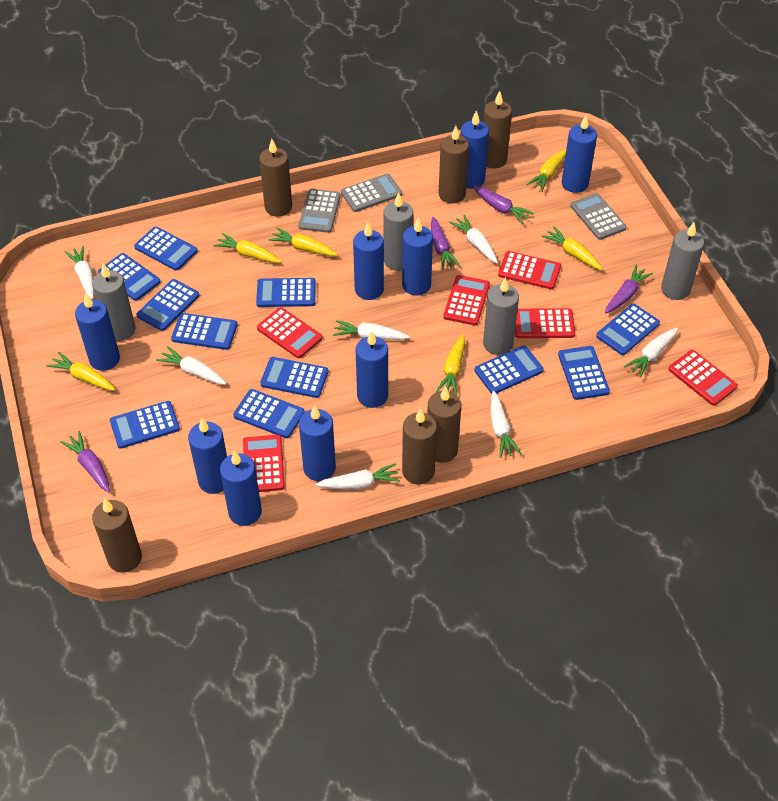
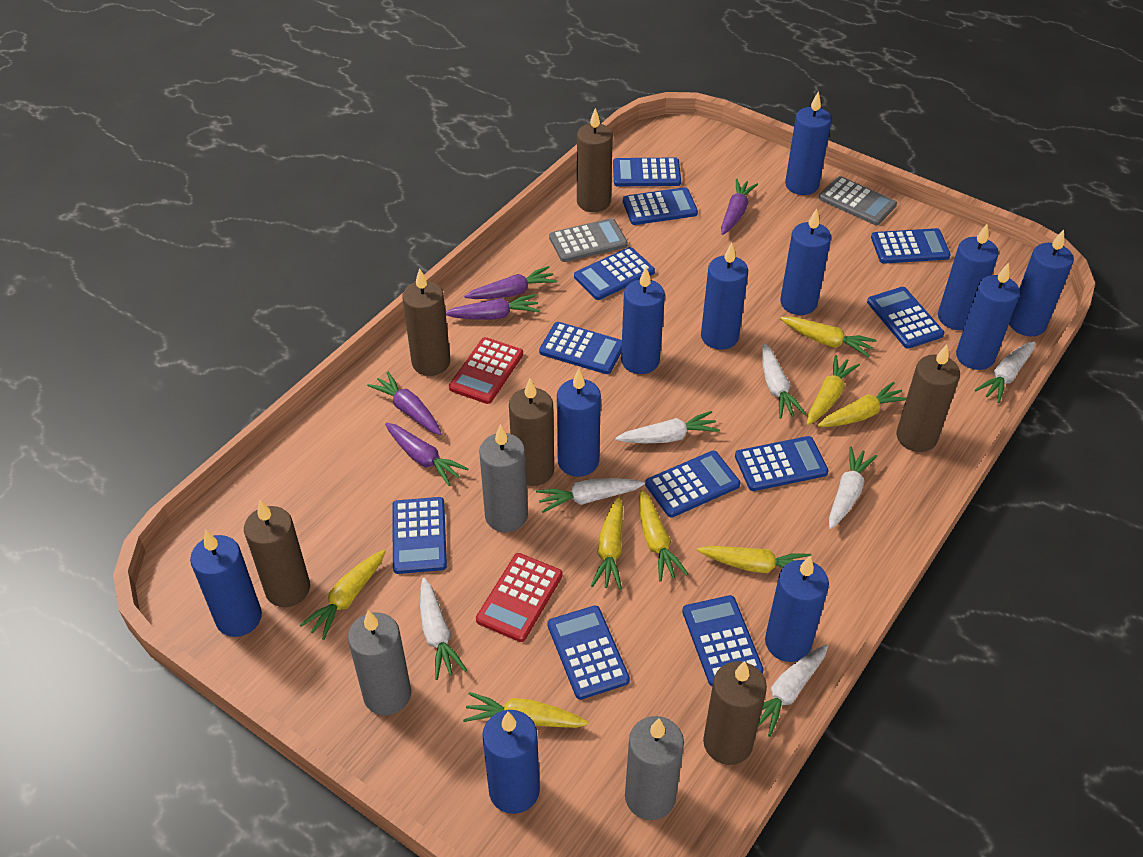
blue candle: 9 -> 11
grey calculator: 3 -> 2
grey candle: 4 -> 3
purple carrot: 4 -> 5
red calculator: 6 -> 2
yellow carrot: 6 -> 8

